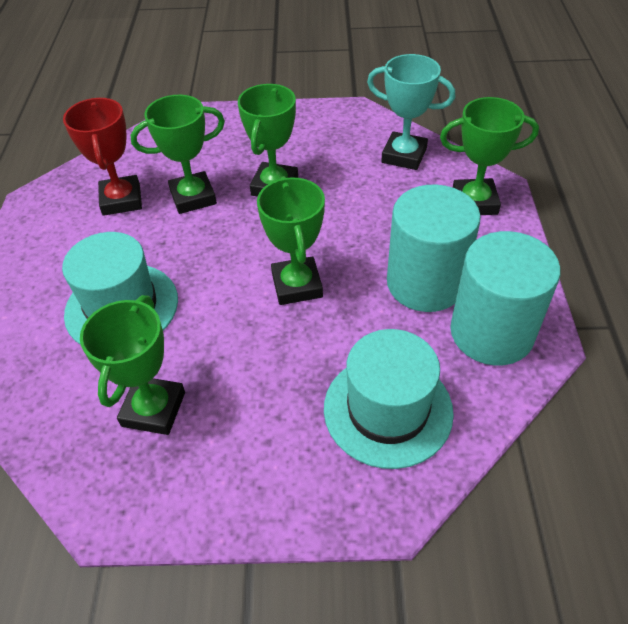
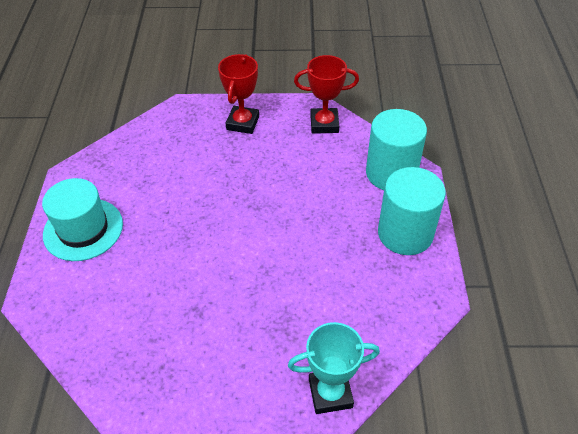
green trophy: 5 -> 0
red trophy: 1 -> 2
turquoise hat: 2 -> 1

